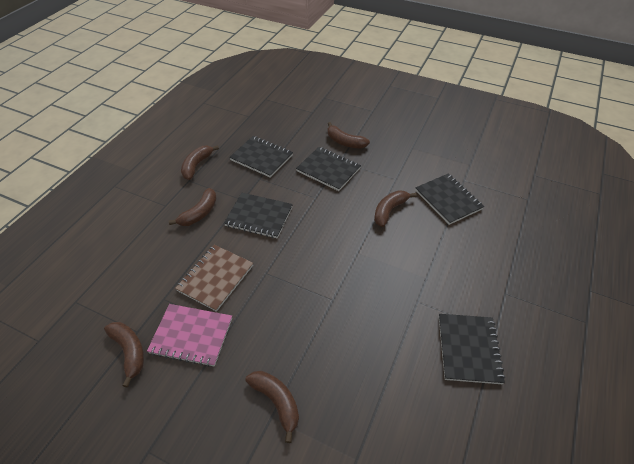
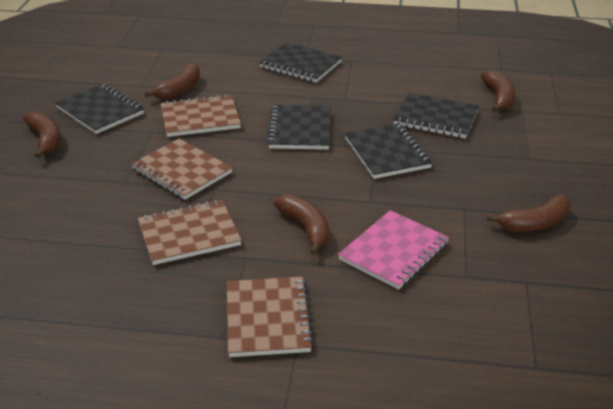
brown banana: 6 -> 5
brown notebook: 1 -> 4

